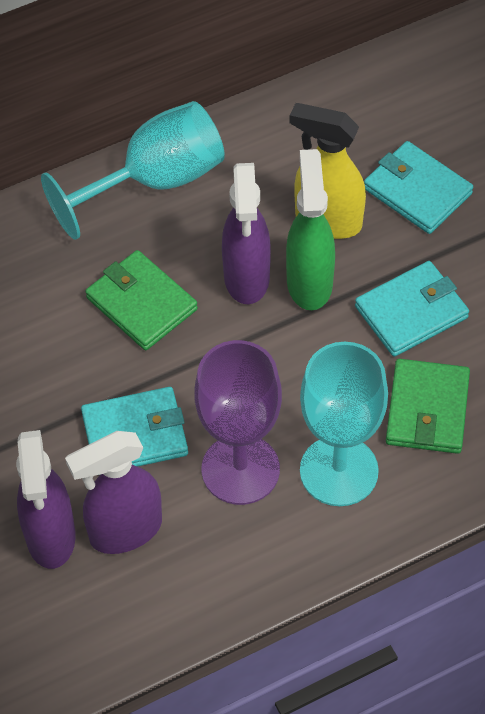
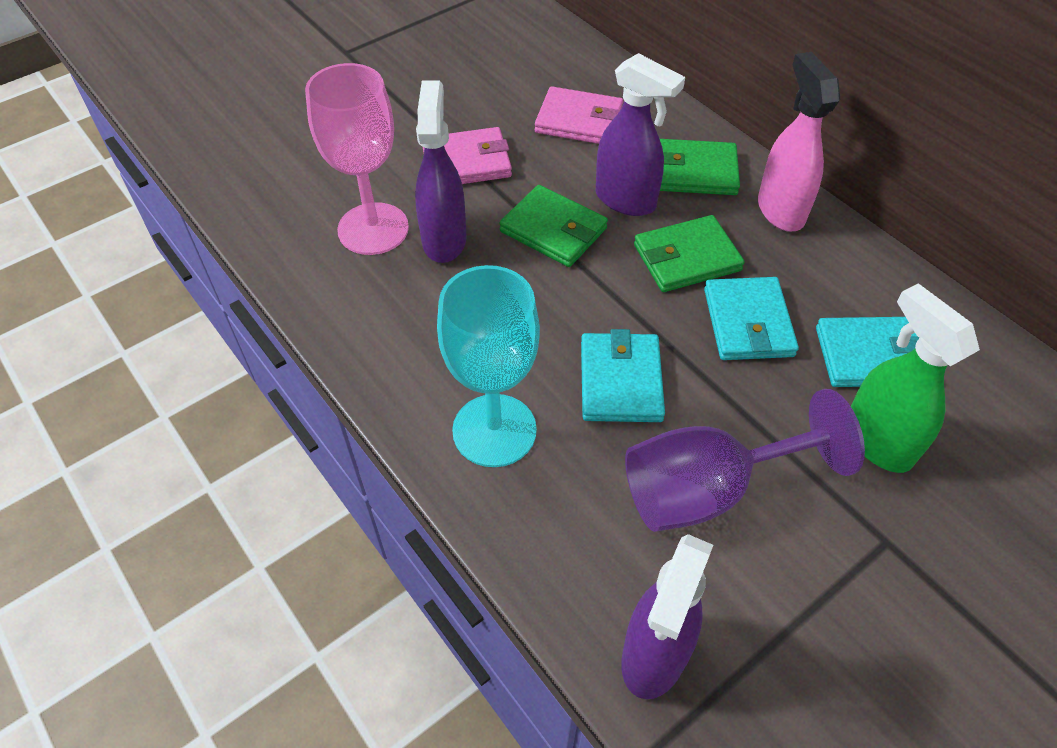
green wallet: 2 -> 3
pink goblet: 0 -> 1
pink spray bottle: 0 -> 1
pink wallet: 0 -> 2
turquoise goblet: 2 -> 1
yellow spray bottle: 1 -> 0

